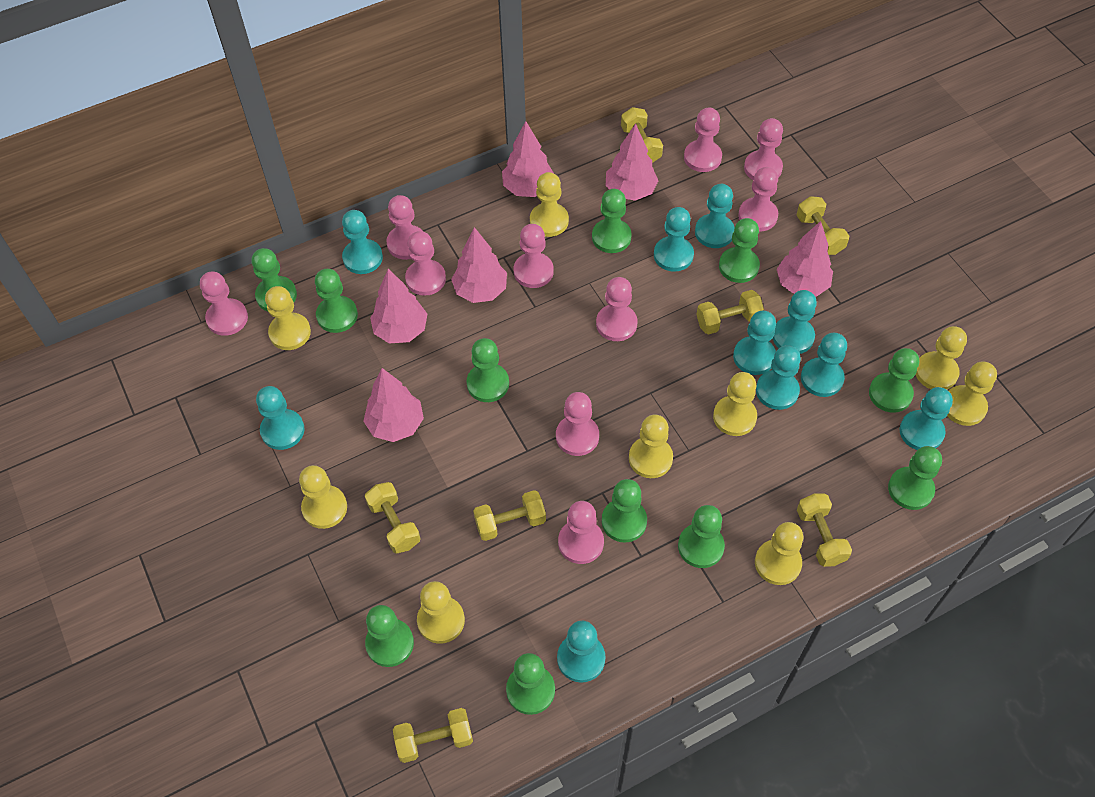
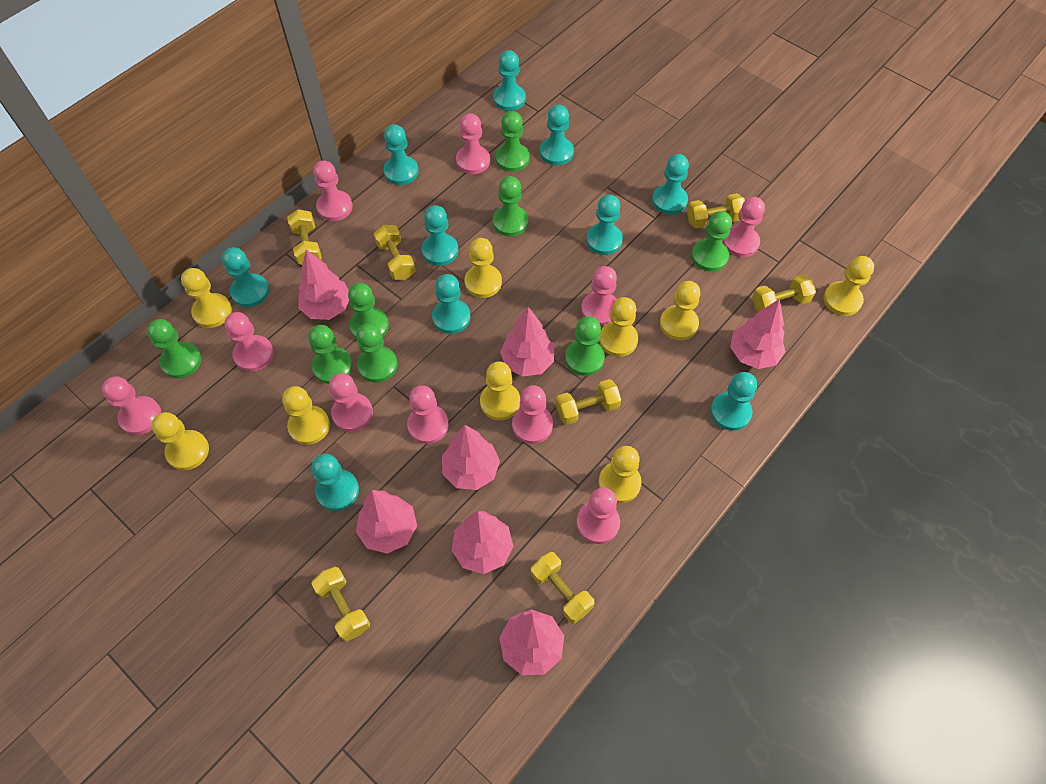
green pawn: 11 -> 8
pink tree: 6 -> 7

